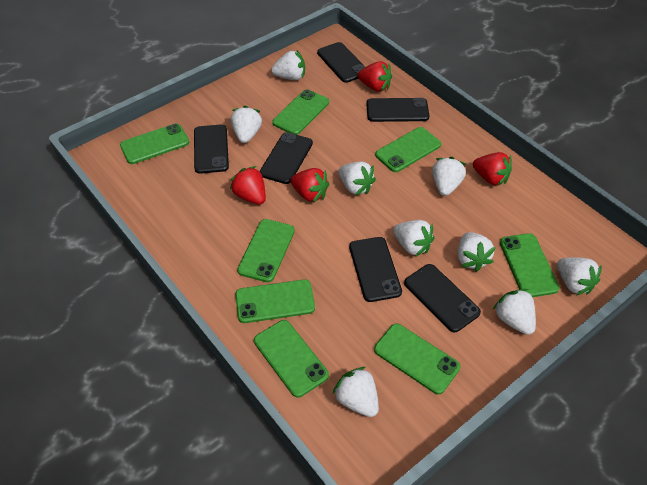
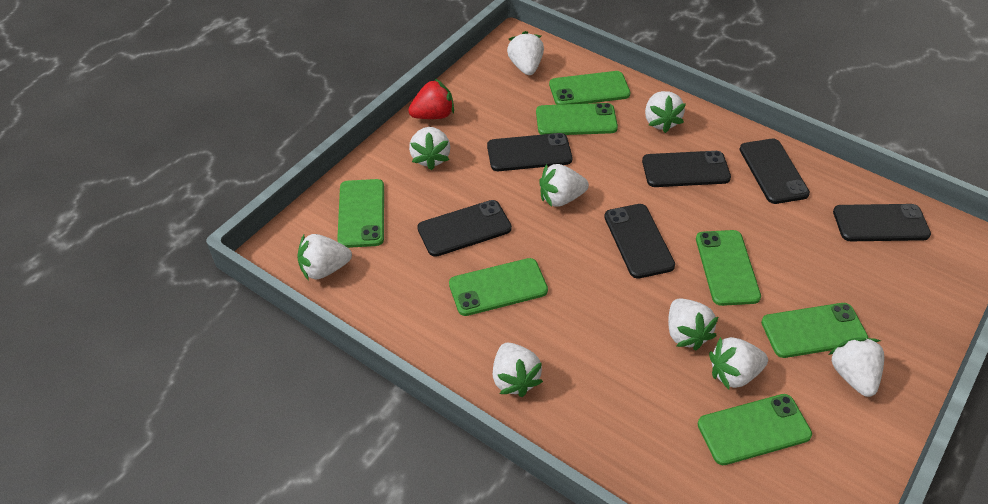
green phone: 8 -> 7
red strawberry: 4 -> 1

